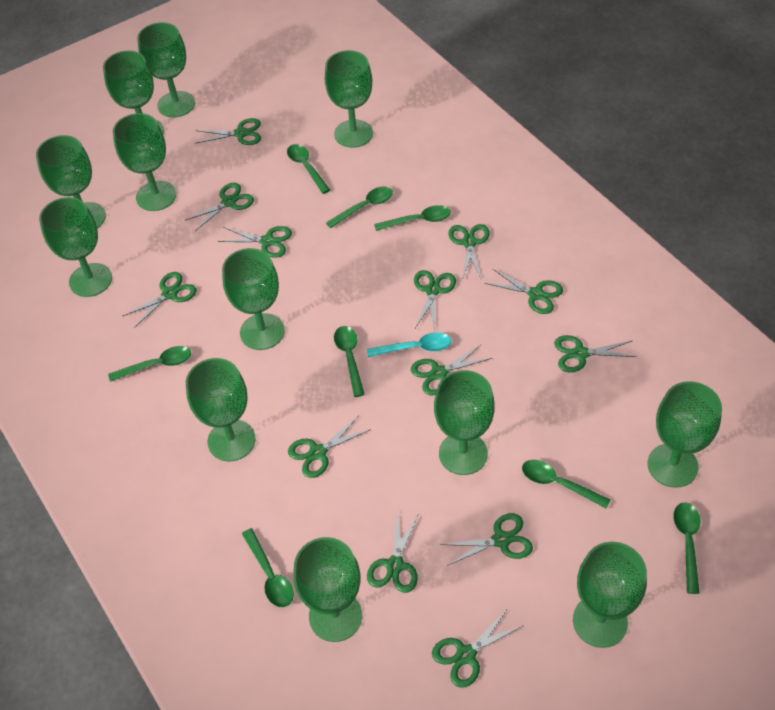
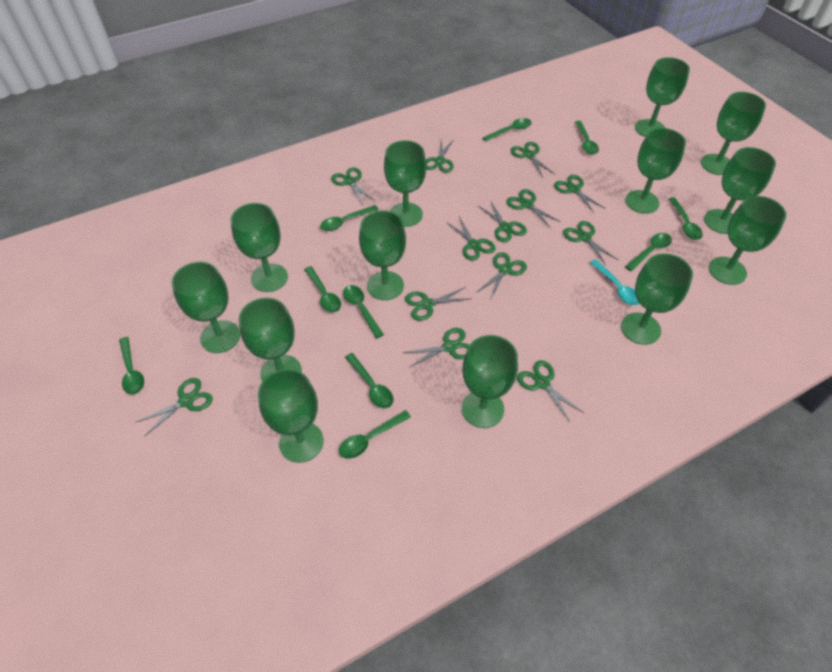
green goblet: 12 -> 13
green spoon: 8 -> 10

